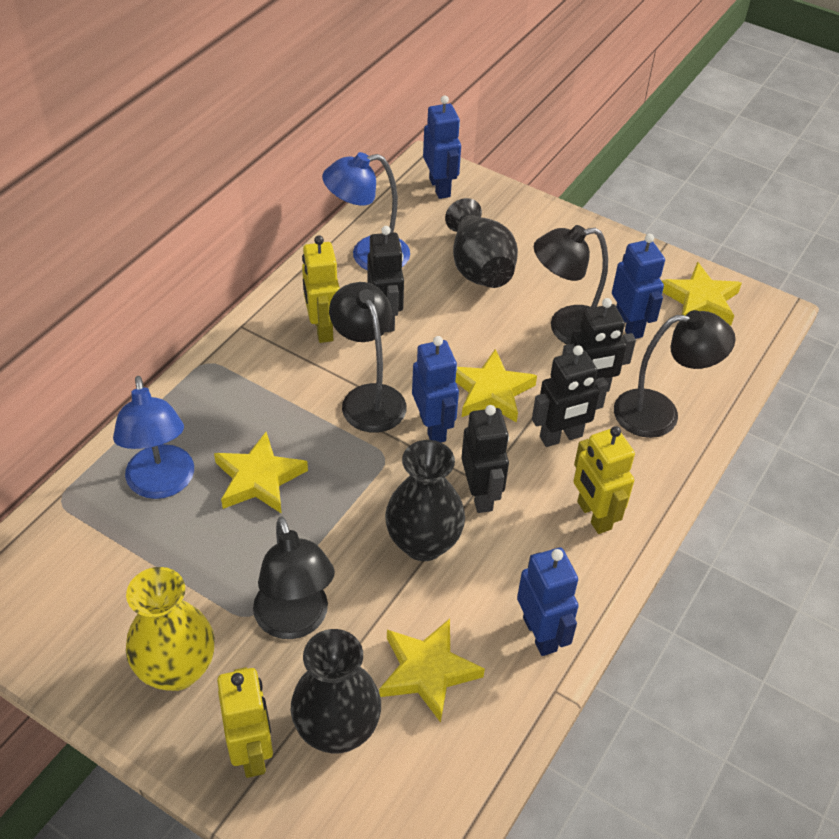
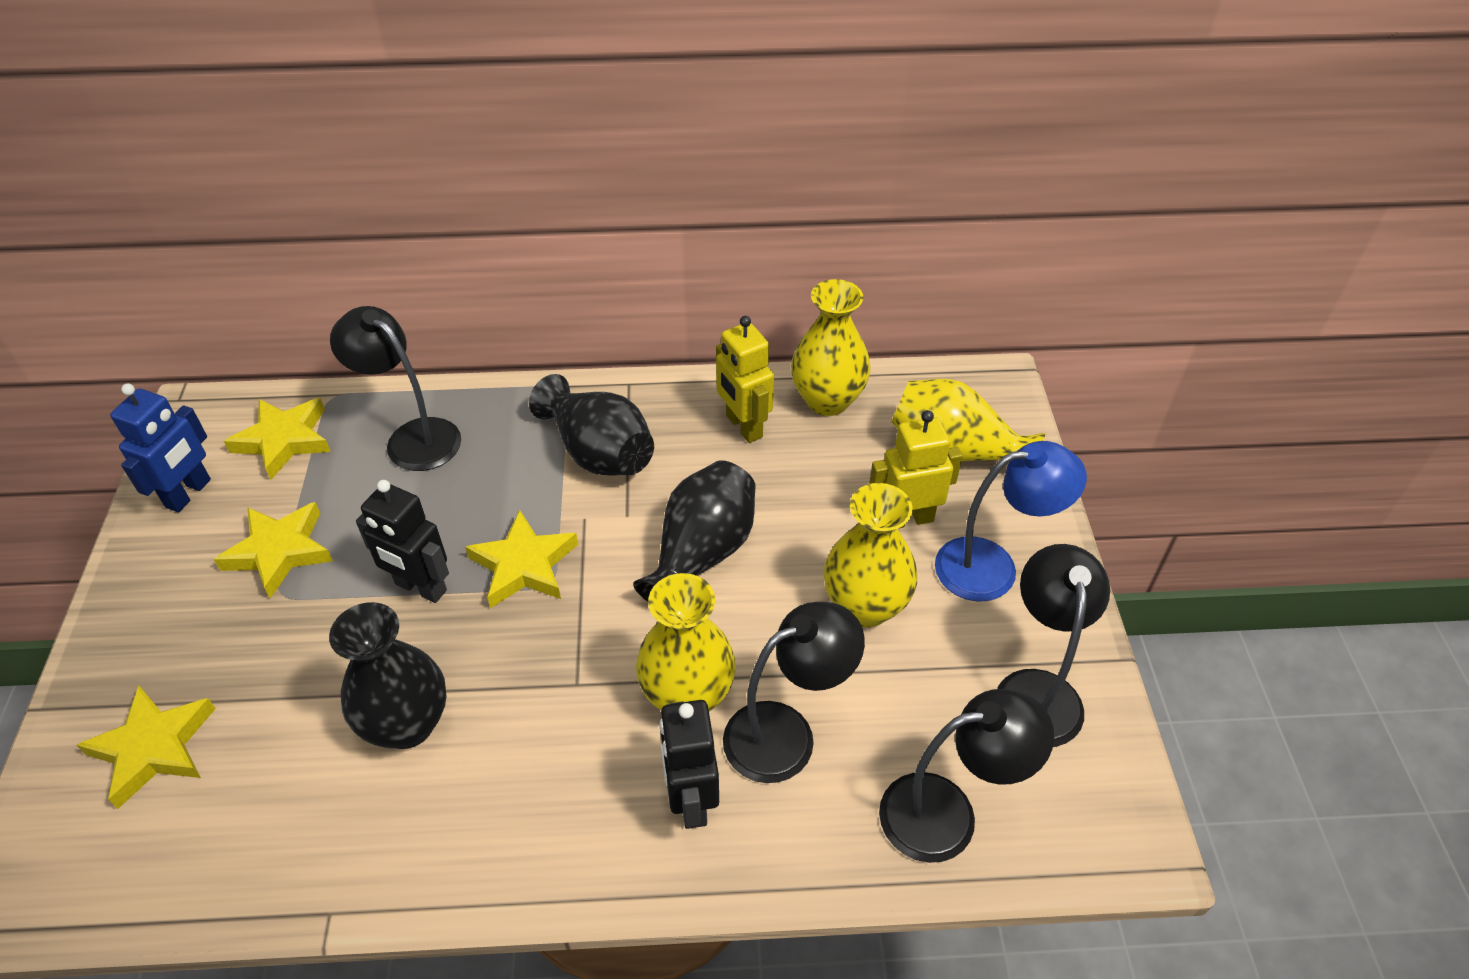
black robot: 4 -> 2
blue lamp: 2 -> 1
blue robot: 4 -> 1
yellow robot: 3 -> 2
yellow vase: 1 -> 4

